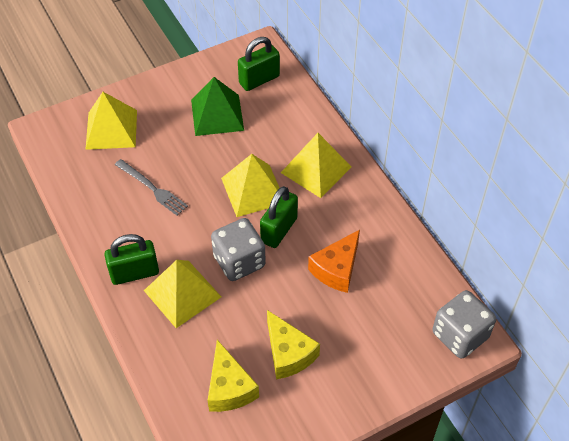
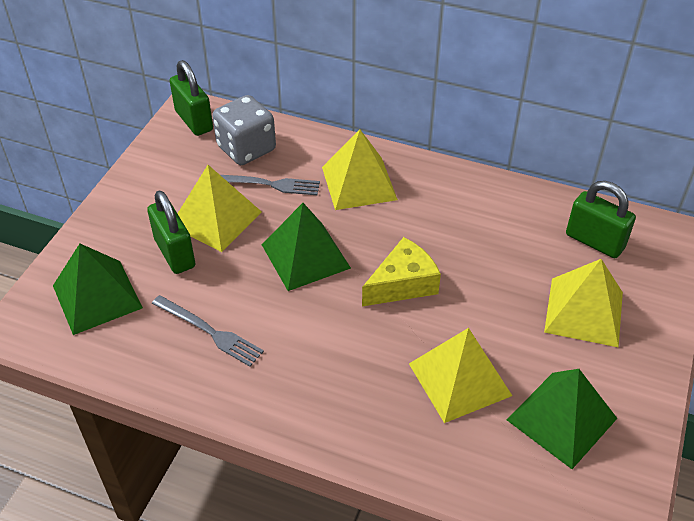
green pyramid: 1 -> 3
grey dice: 2 -> 1
grey fork: 1 -> 2
orange cheese: 1 -> 0
yellow cheese: 2 -> 1

